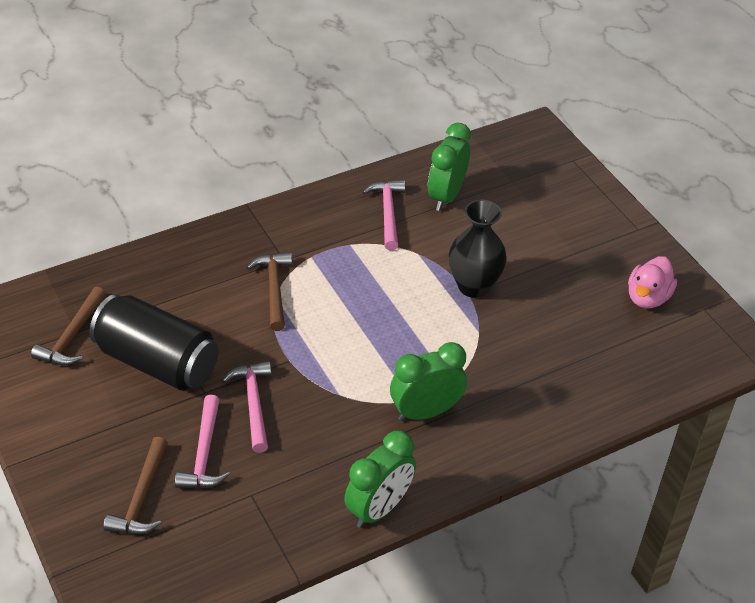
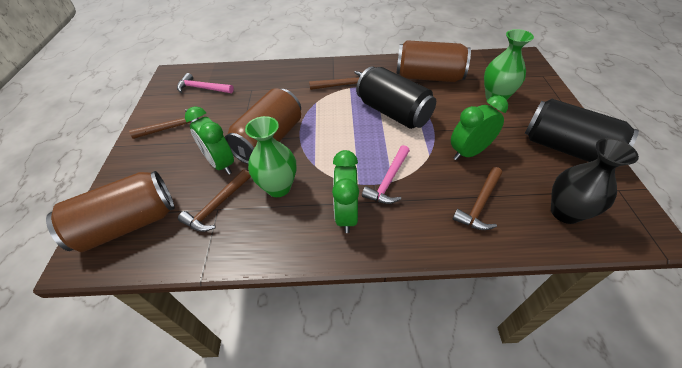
black can: 1 -> 2
brown can: 0 -> 3
brown hammer: 3 -> 4
green vase: 0 -> 2
pink duck: 1 -> 0
pink hammer: 3 -> 2

